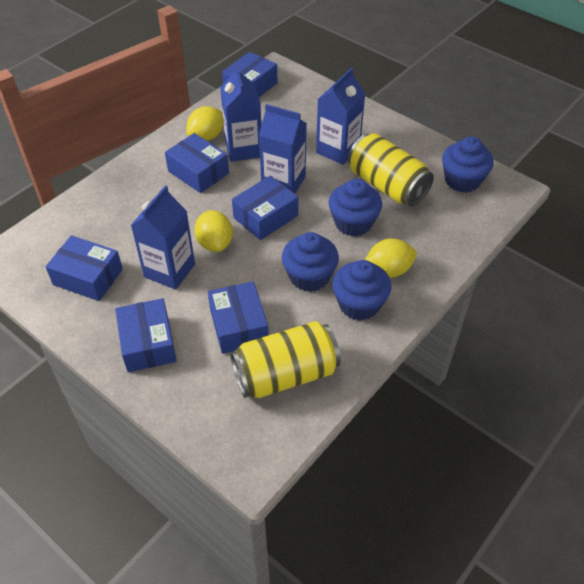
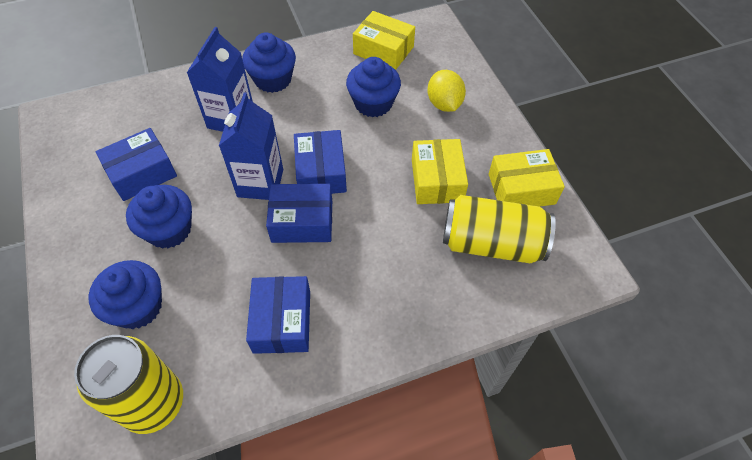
blue box: 6 -> 4
blue carton: 4 -> 2
yellow box: 0 -> 3
yellow lemon: 3 -> 1

